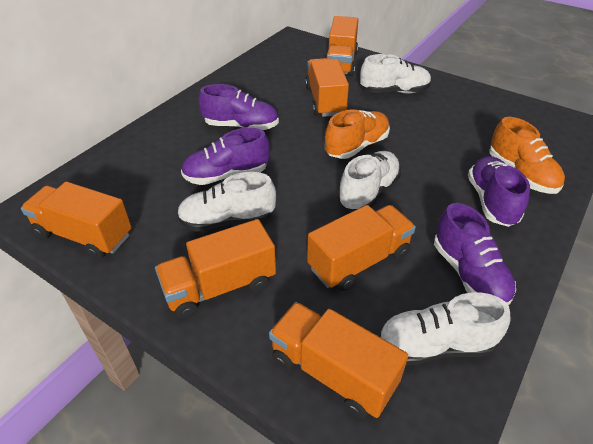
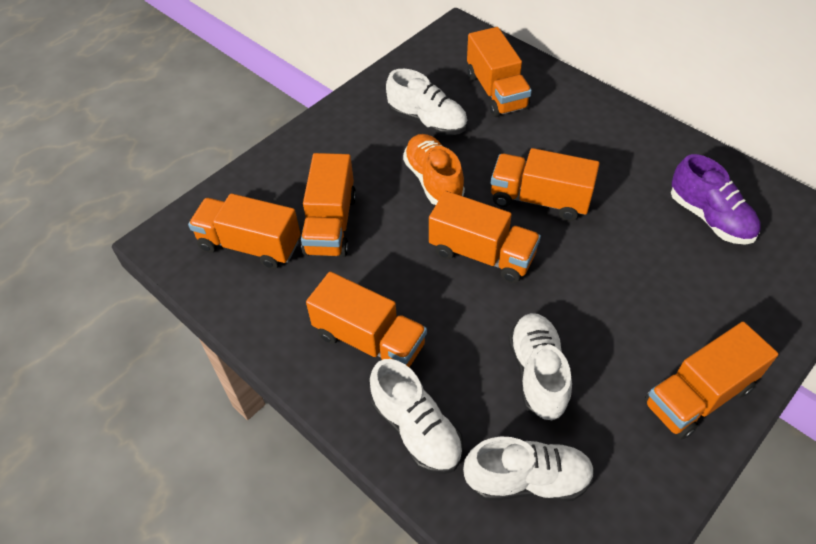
orange shoe: 2 -> 1
orange truck: 6 -> 7
purple shoe: 4 -> 1

